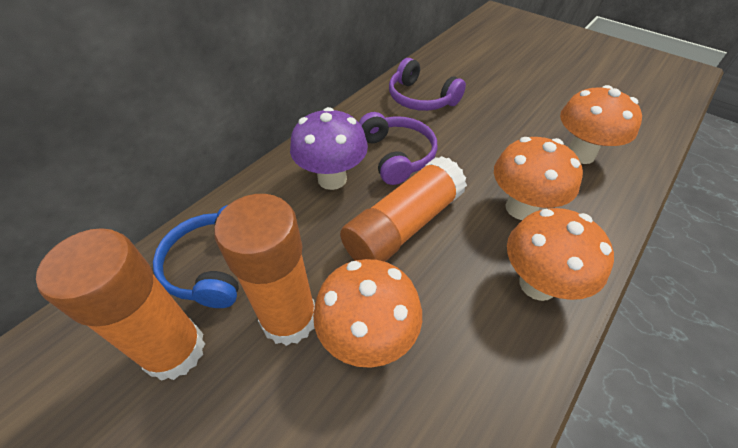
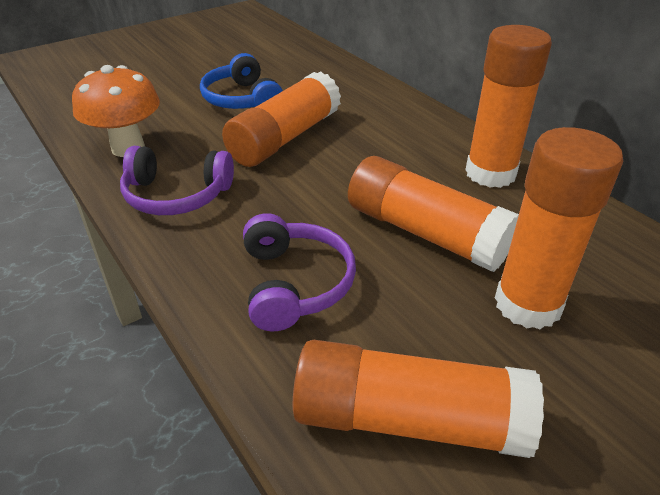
orange glue stick: 3 -> 5
orange mushroom: 4 -> 1
purple mushroom: 1 -> 0

